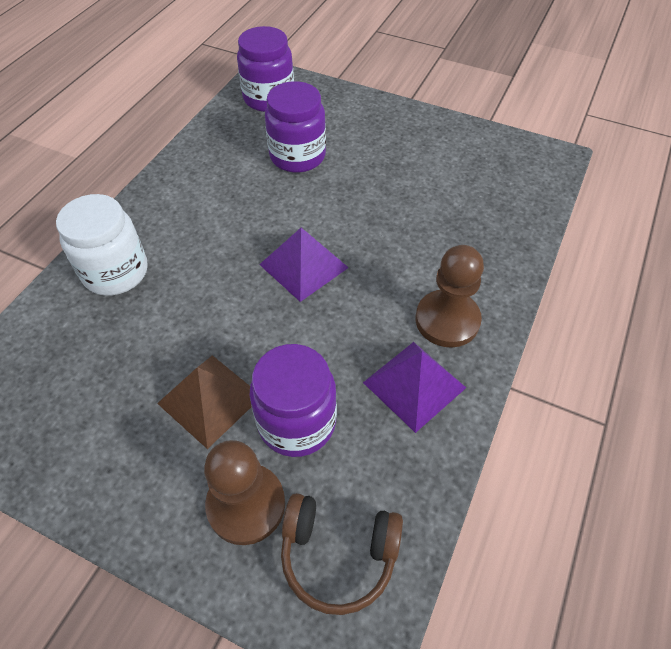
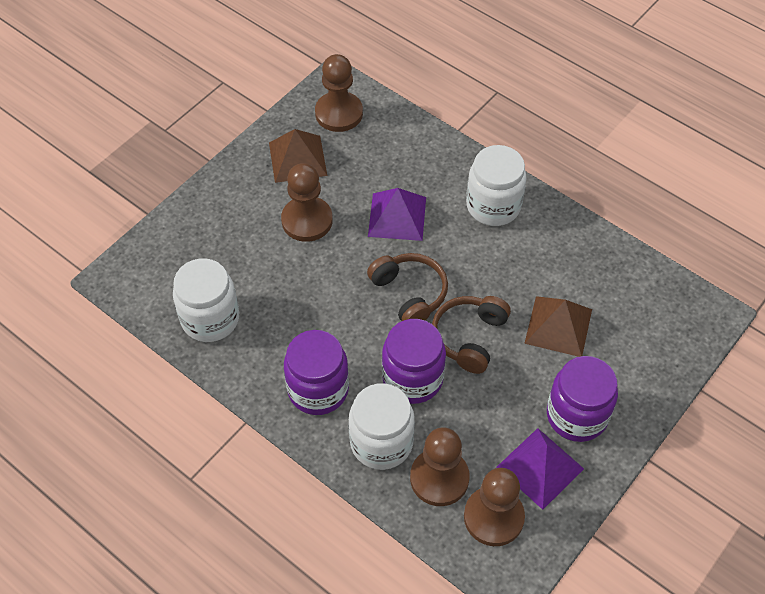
brown headphones: 1 -> 2
brown pawn: 2 -> 4
brown pyramid: 1 -> 2
white jar: 1 -> 3

